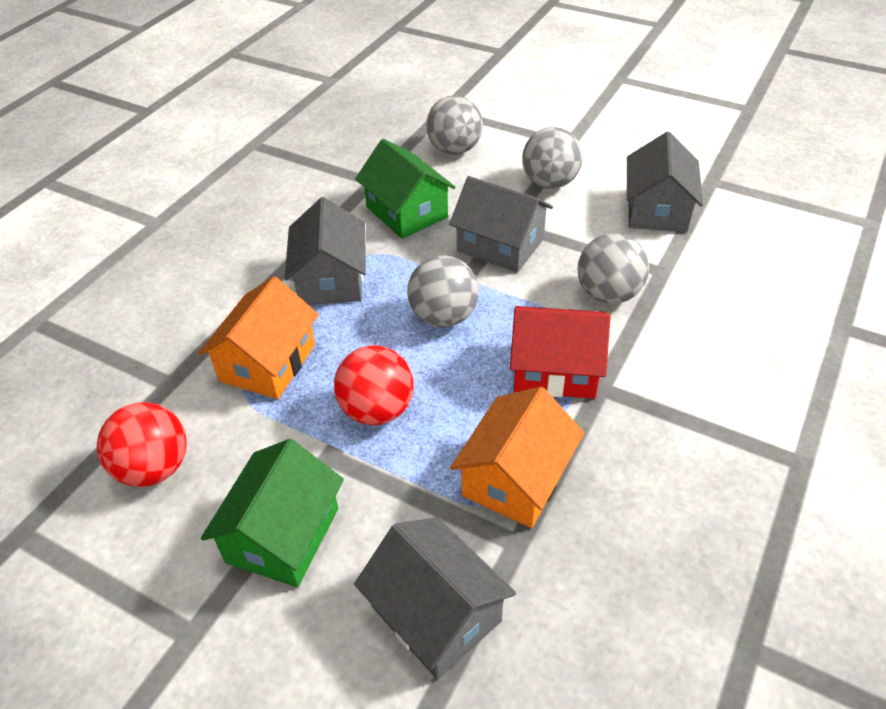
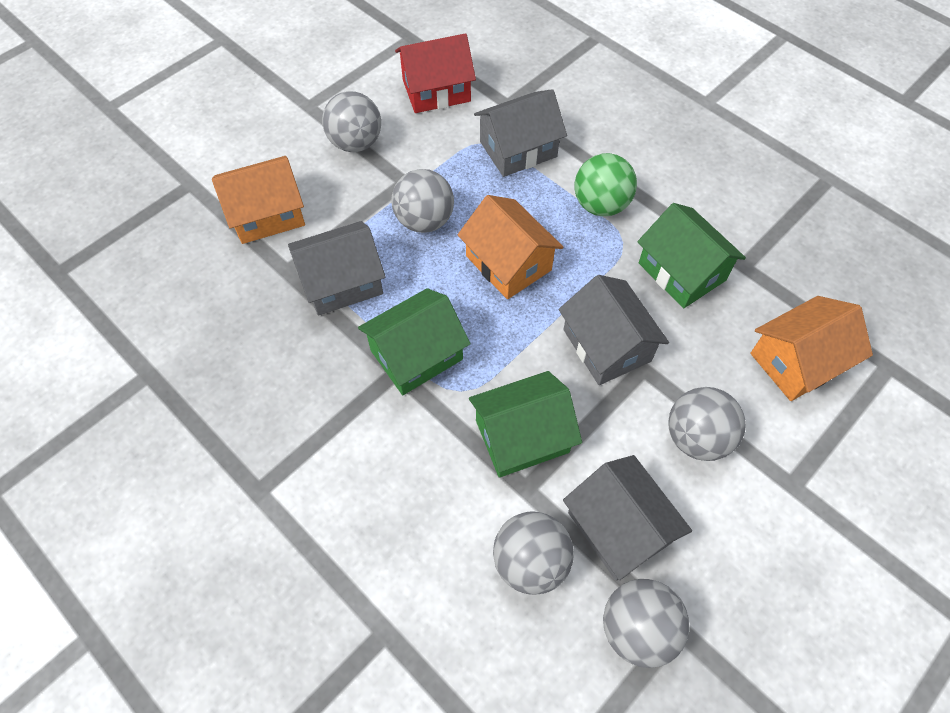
green ball: 0 -> 1
green house: 2 -> 3
grey ball: 4 -> 5
orange house: 2 -> 3
red ball: 2 -> 0

